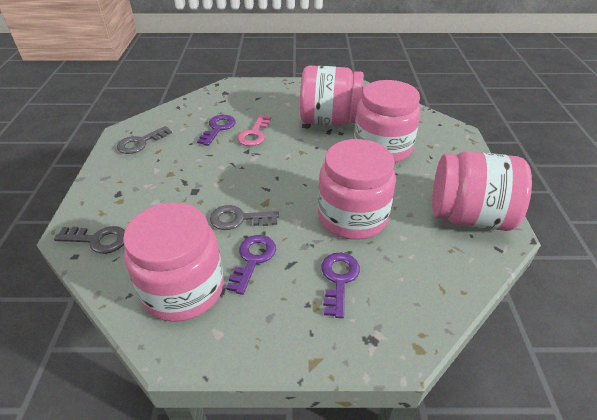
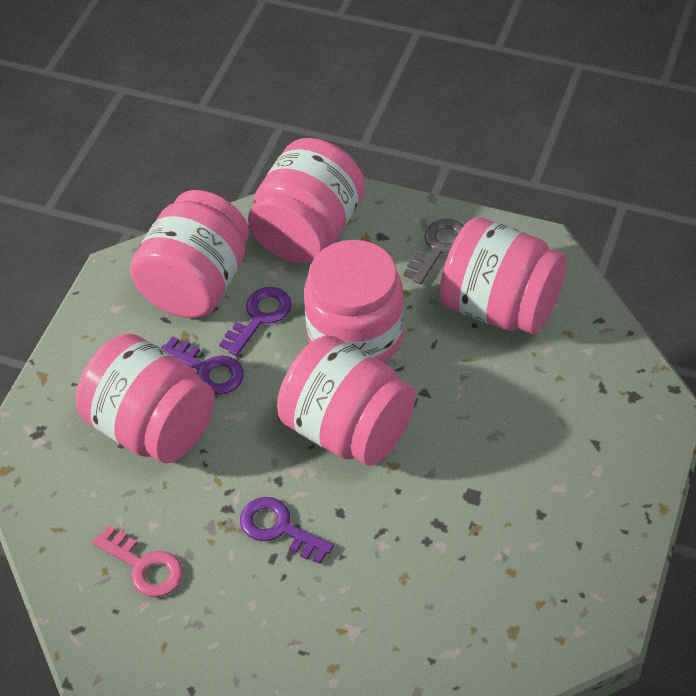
grey key: 3 -> 1
pink jar: 5 -> 6

